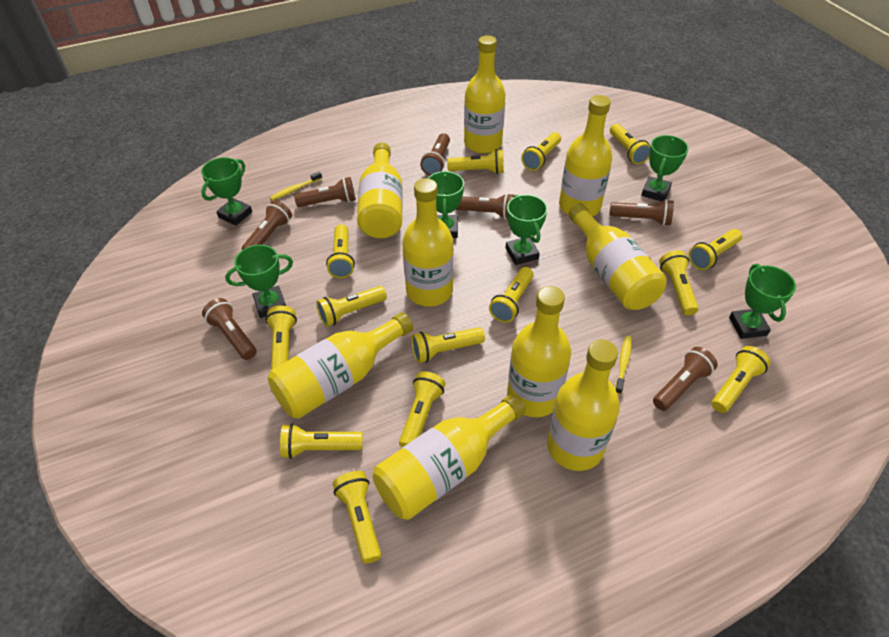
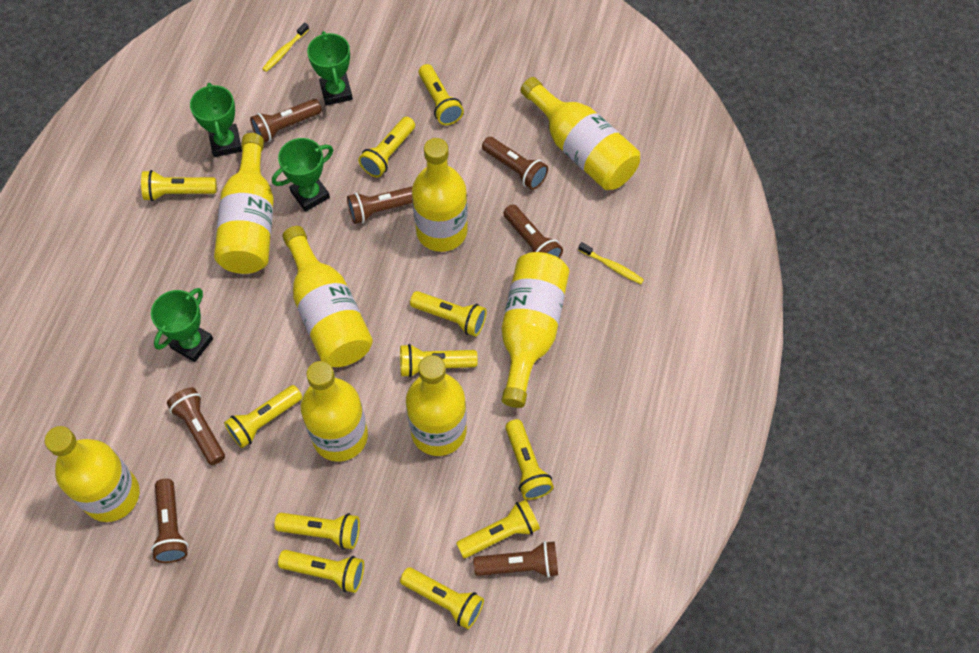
green trophy: 6 -> 4
yellow bottle: 9 -> 8
yellow flashlight: 14 -> 11

